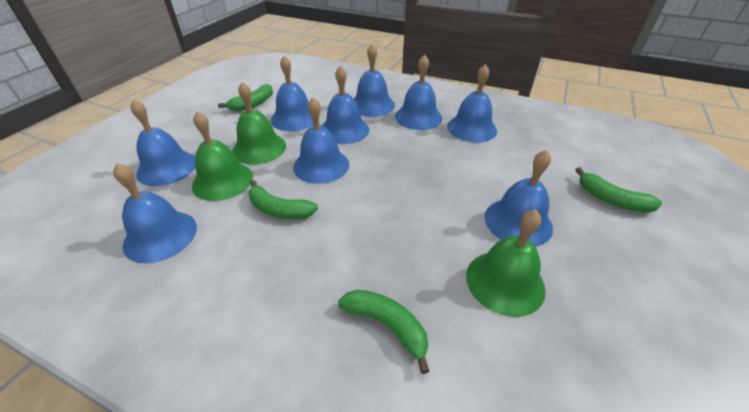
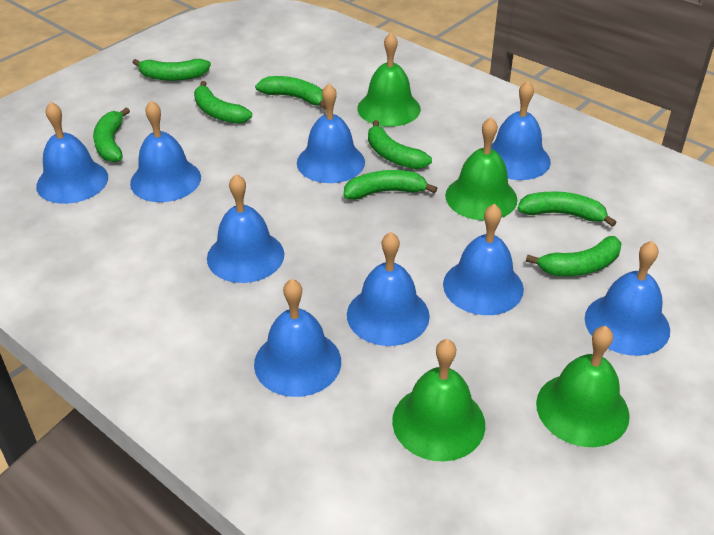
green banana: 4 -> 8
green bell: 3 -> 4

